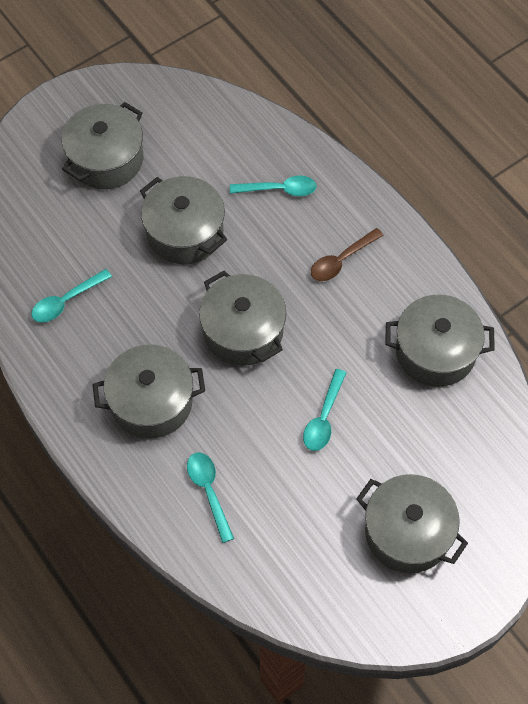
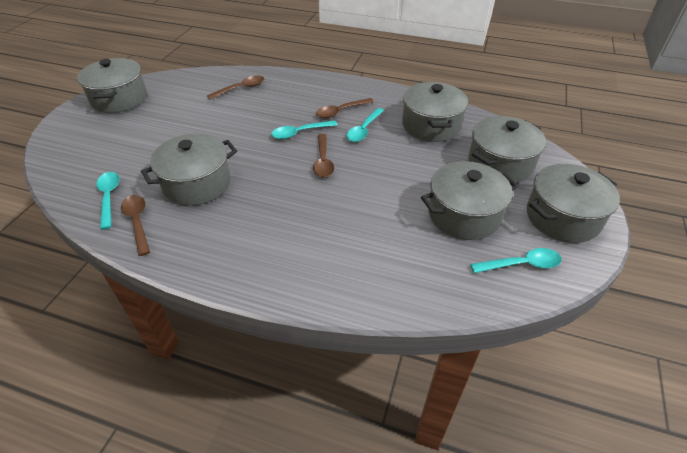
brown spoon: 1 -> 4

